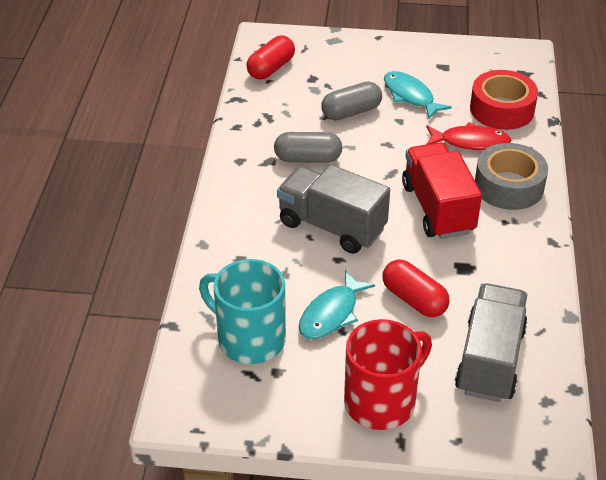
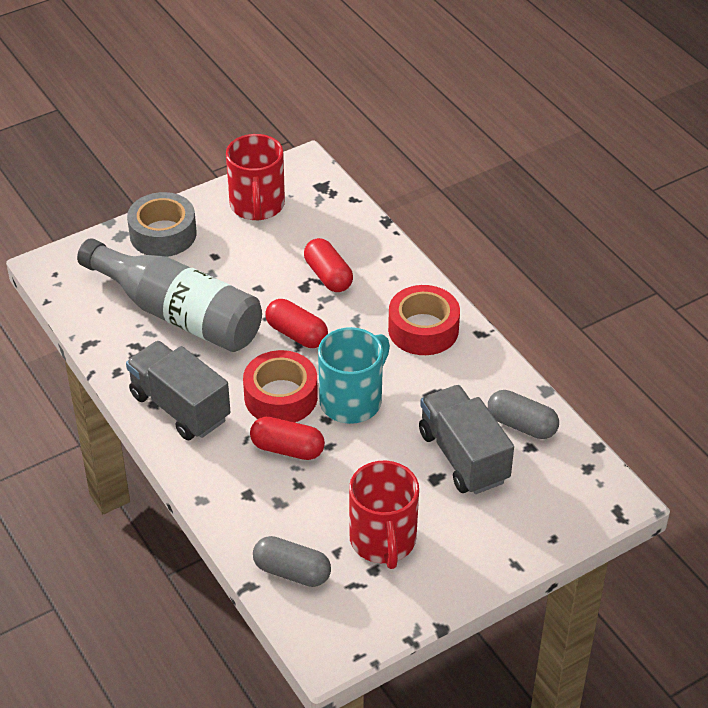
grey bottle: 0 -> 1
red capsule: 2 -> 3
red fish: 1 -> 0
red mug: 1 -> 2
red tape: 1 -> 2
red truck: 1 -> 0
turquoise fish: 2 -> 0

